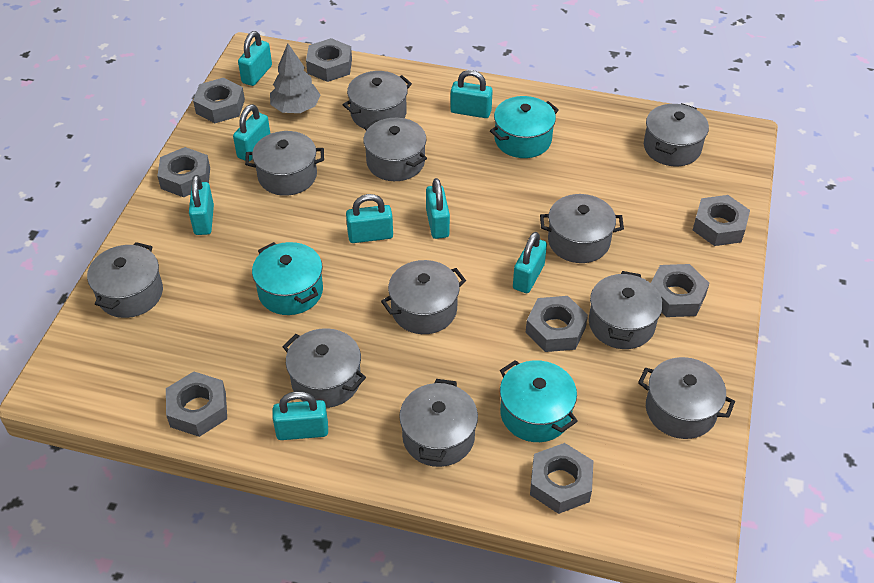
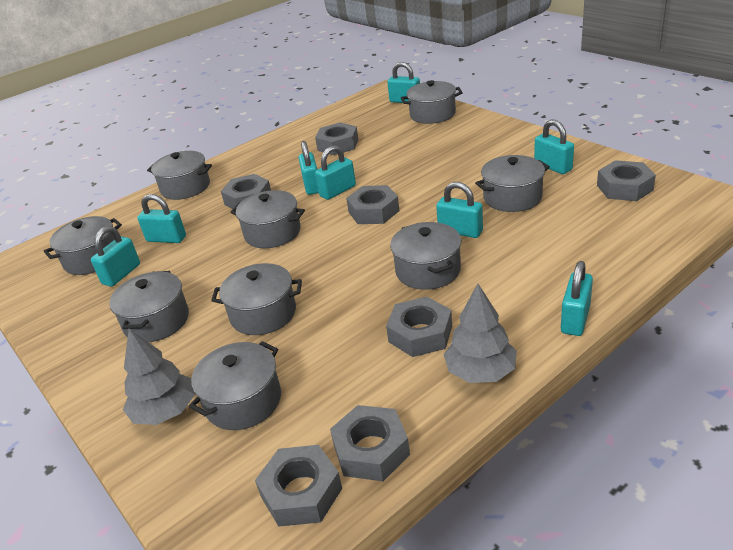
grey nut: 8 -> 7
grey pot: 11 -> 9
grey tree: 1 -> 2
turquoise pot: 3 -> 0

